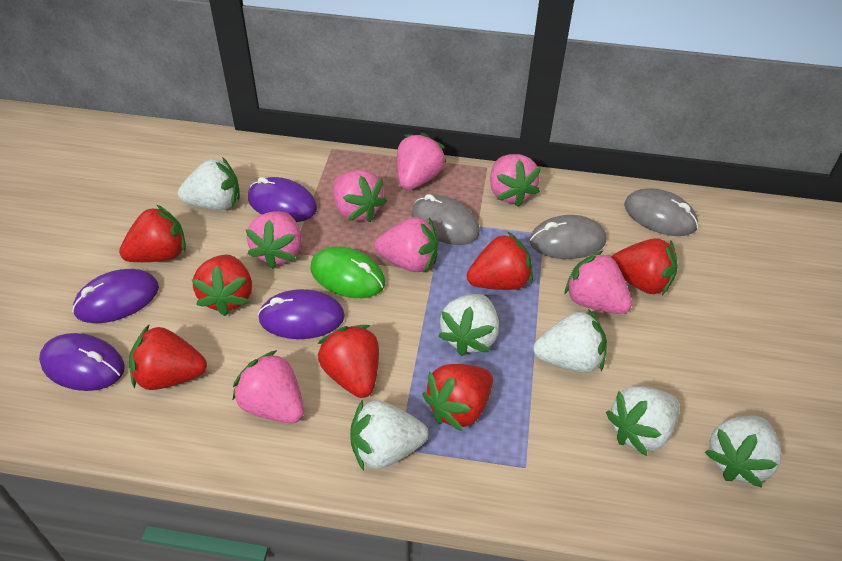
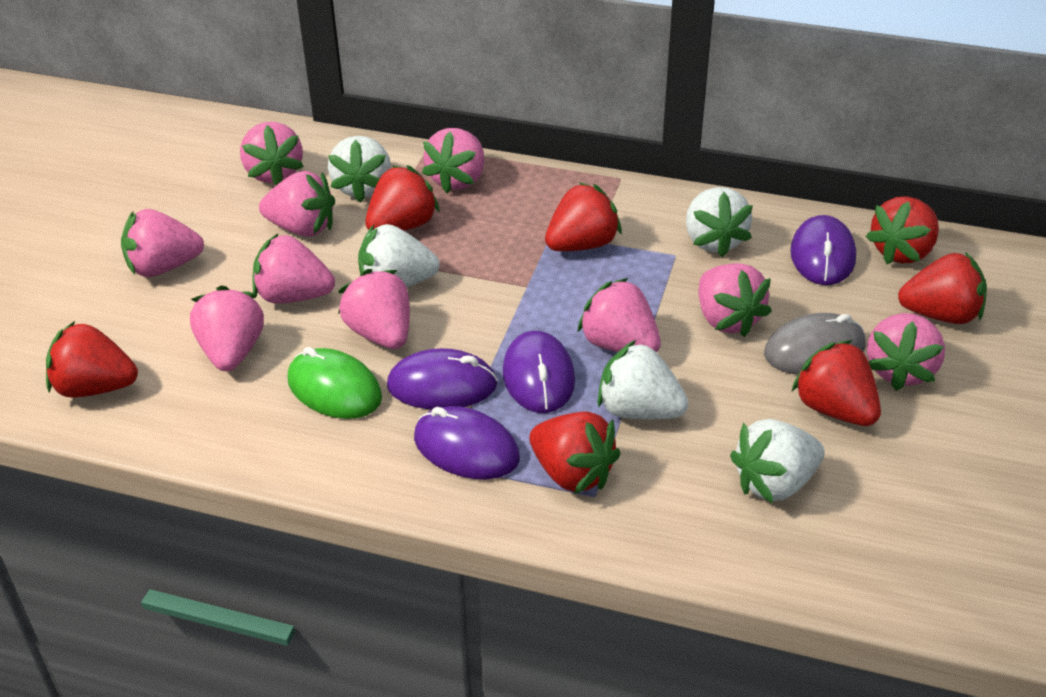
grey mouse: 3 -> 1
pink strawberry: 7 -> 10
white strawberry: 6 -> 5

